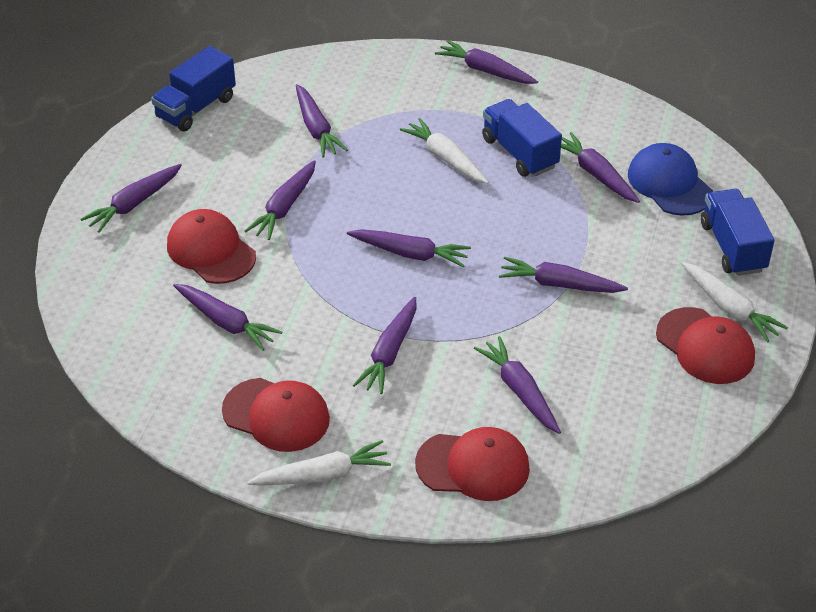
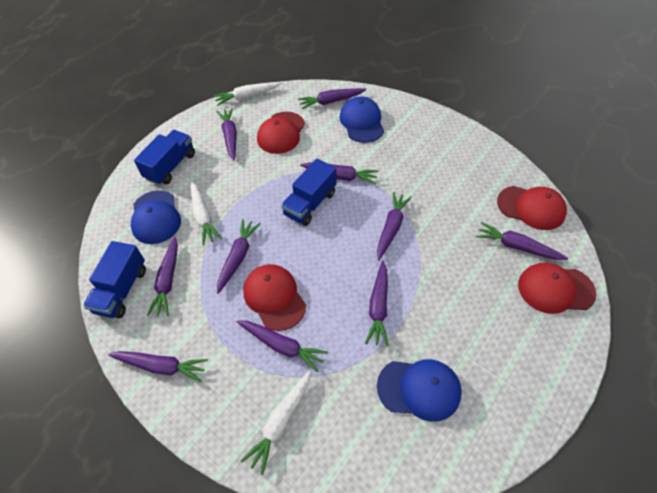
blue cap: 1 -> 3

